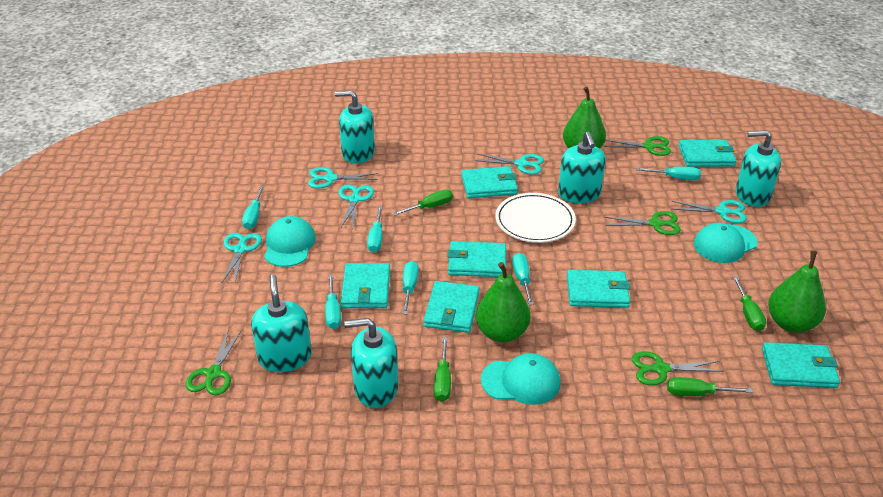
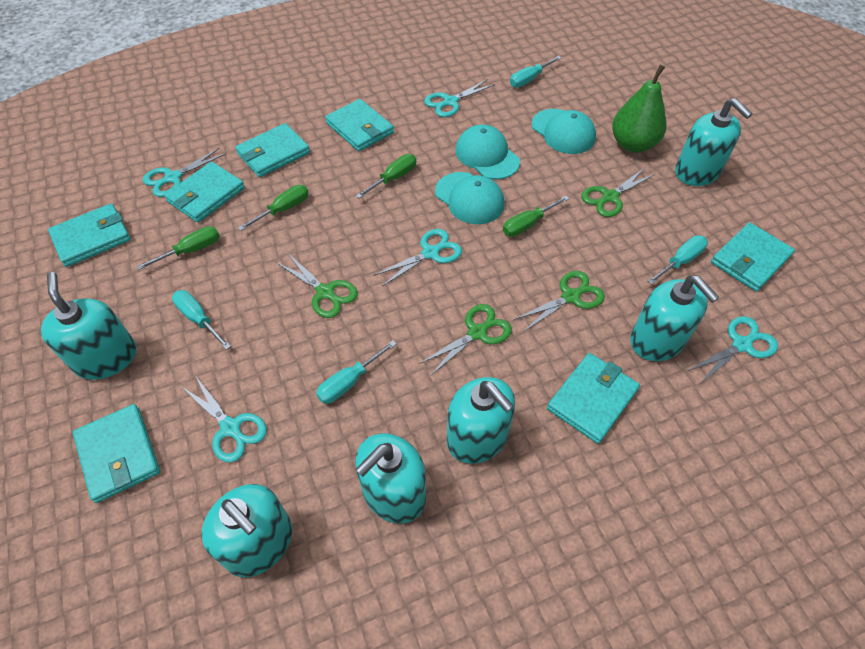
green pear: 3 -> 1
turquoise screwdriver: 6 -> 4
turquoise soap dispenser: 5 -> 6
white plate: 1 -> 0

